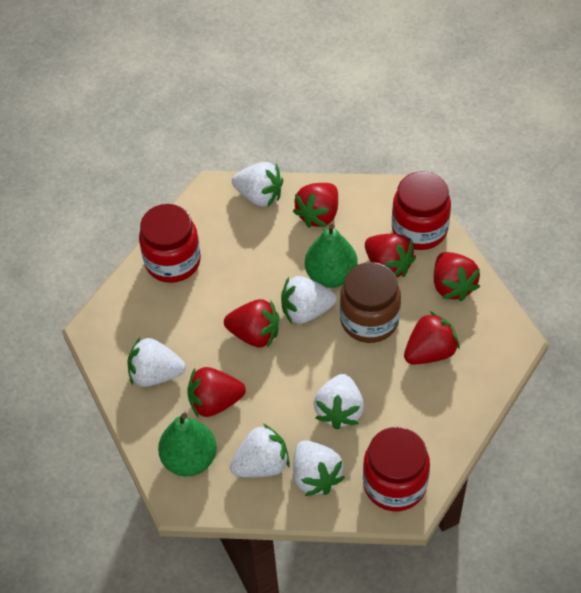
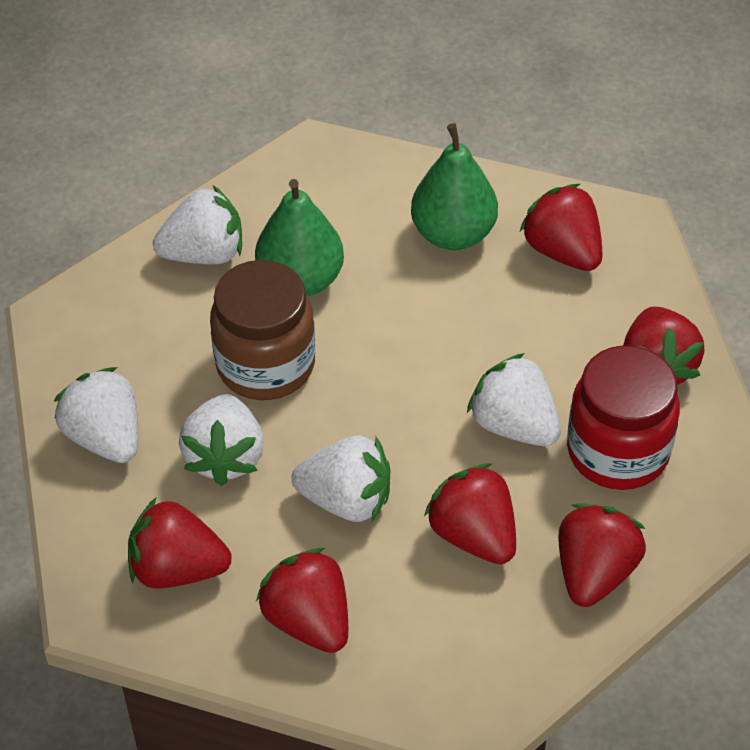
red jar: 3 -> 1
white strawberry: 6 -> 5

